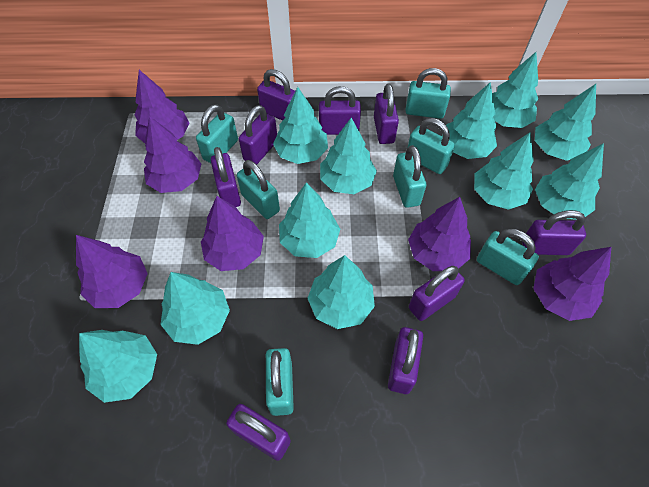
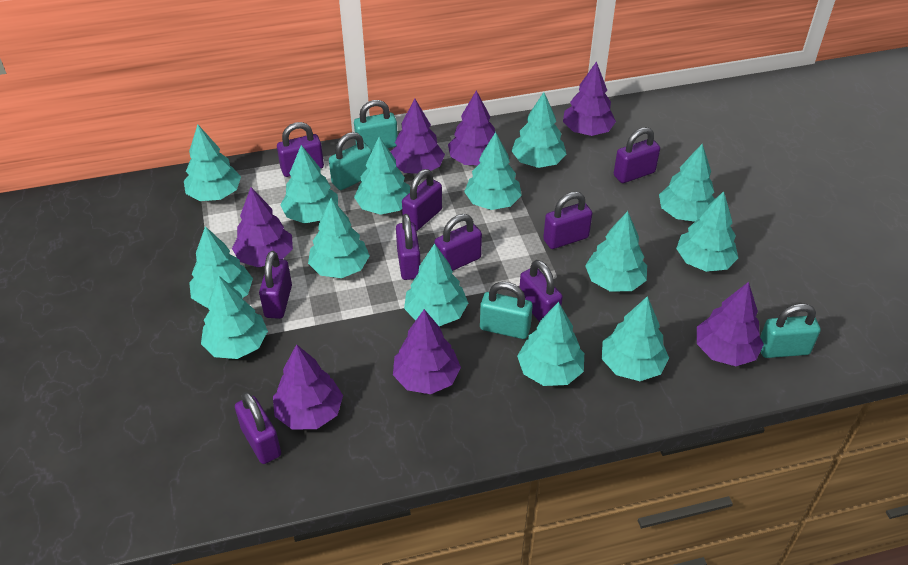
purple tree: 6 -> 7
turquoise padlock: 7 -> 4
turquoise tree: 11 -> 14

